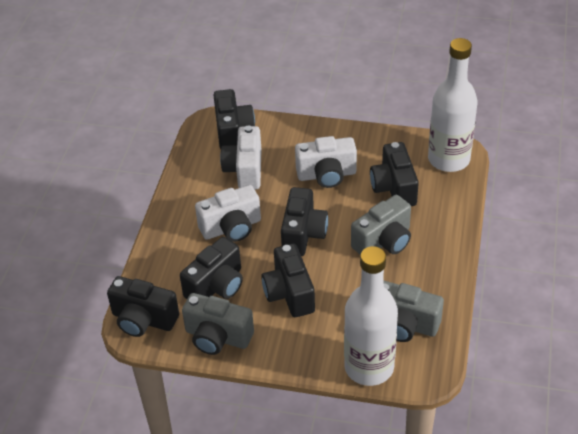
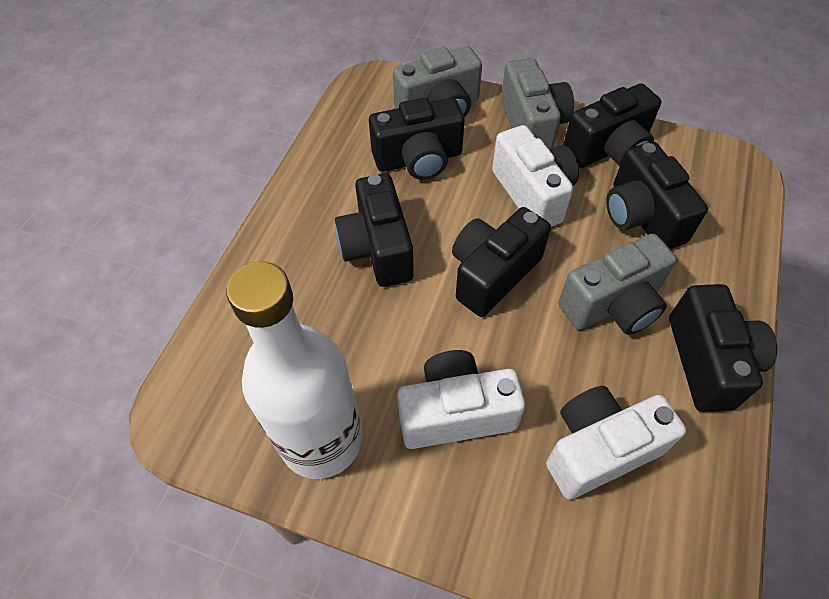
white bottle: 2 -> 1

